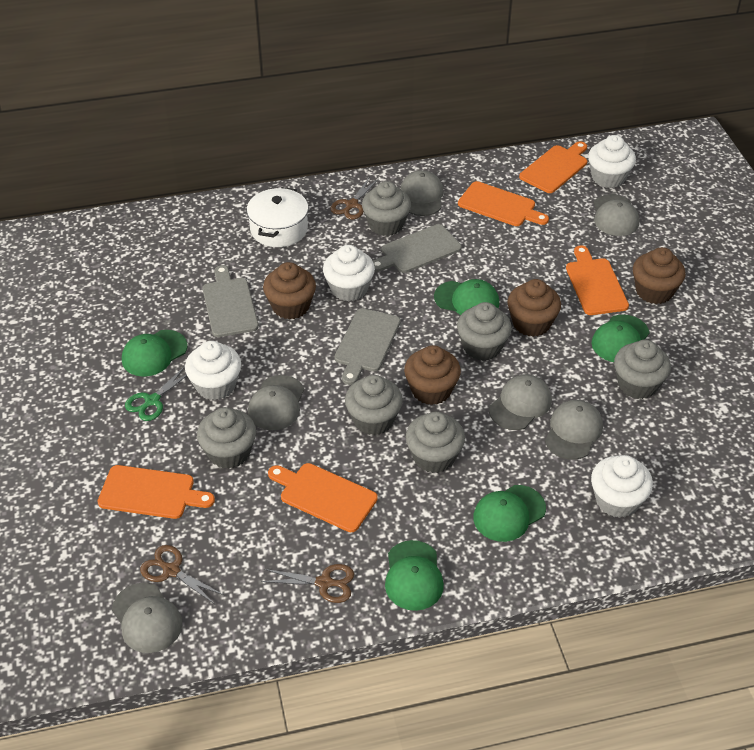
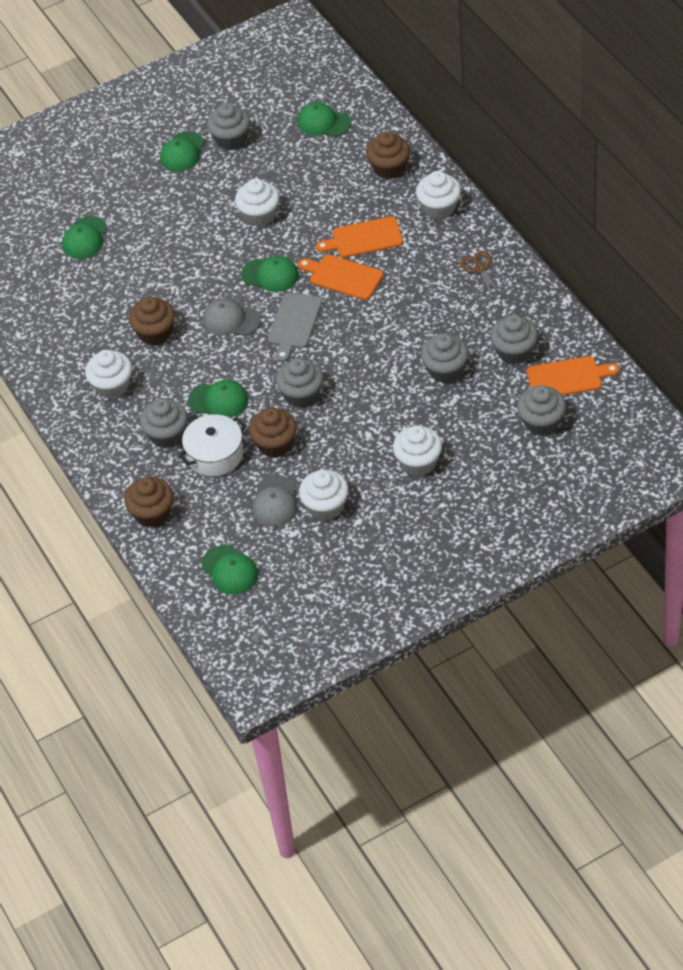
brown scissors: 3 -> 1
green cap: 5 -> 6
green scissors: 1 -> 0
grey cap: 6 -> 2
grey cutting board: 3 -> 1
orange cutting board: 5 -> 3
white cupcake: 4 -> 5

